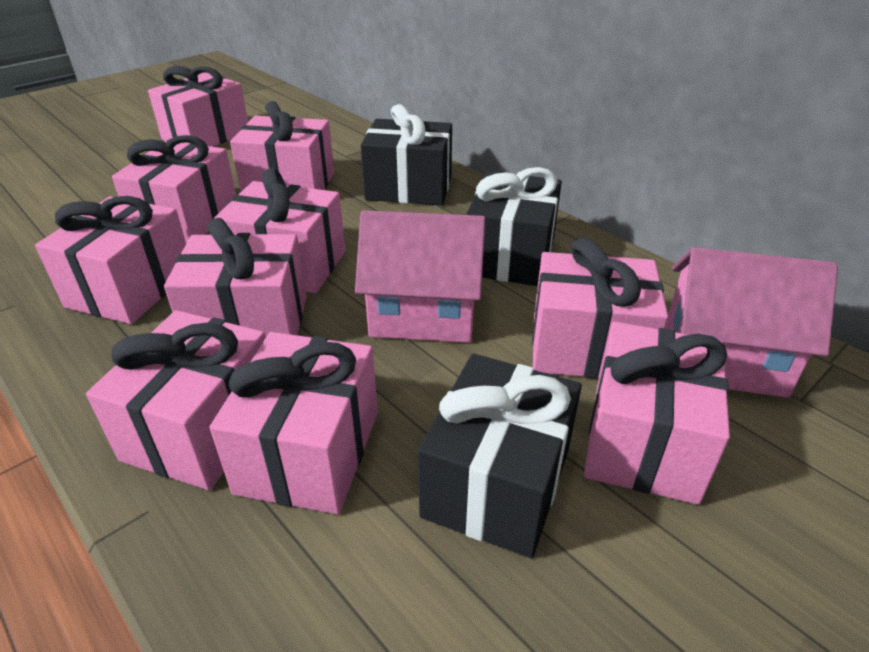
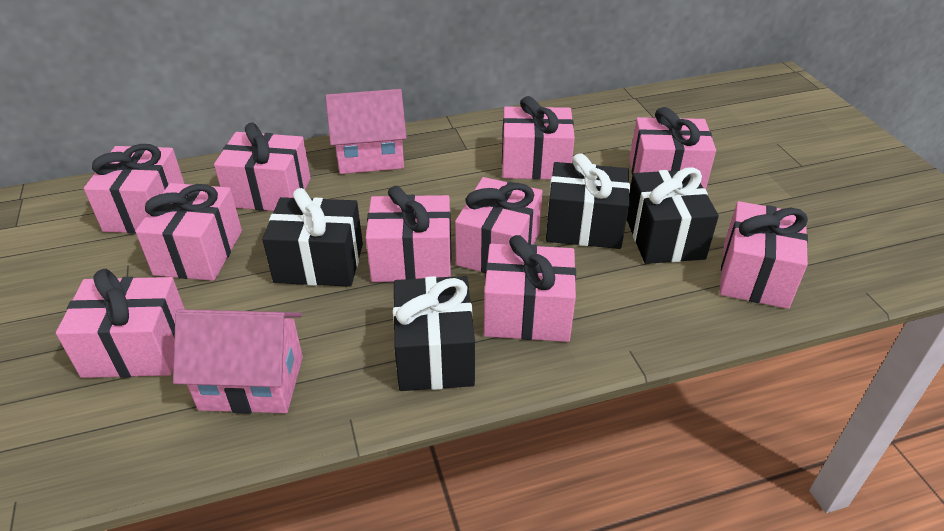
black gift: 3 -> 4

